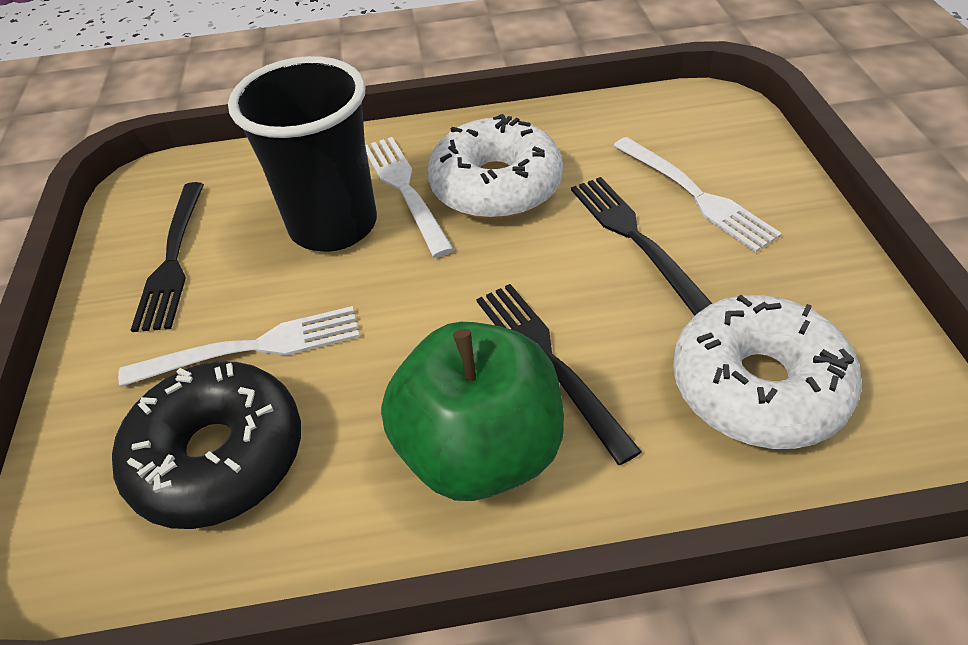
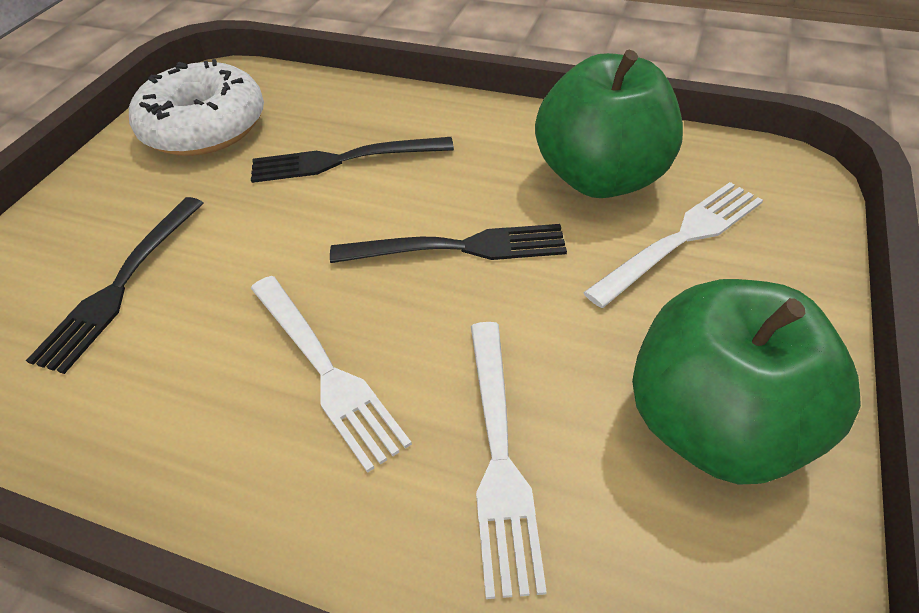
black cup: 1 -> 0
black donut: 1 -> 0
green apple: 1 -> 2
white donut: 2 -> 1

